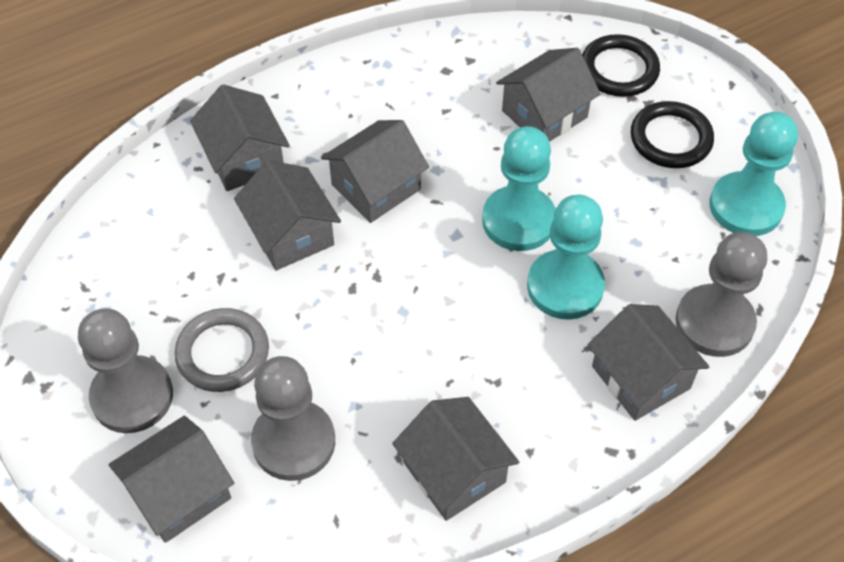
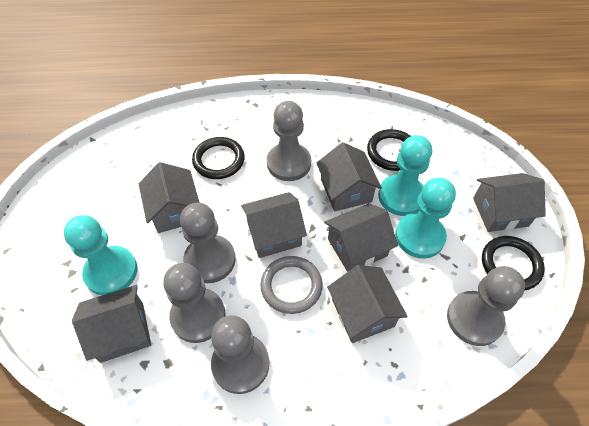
black ring: 2 -> 3
grey pawn: 3 -> 5

